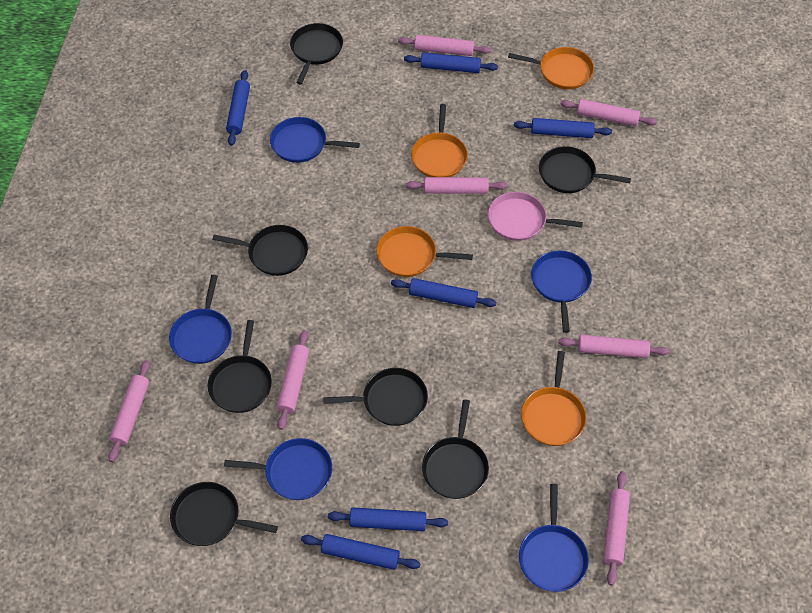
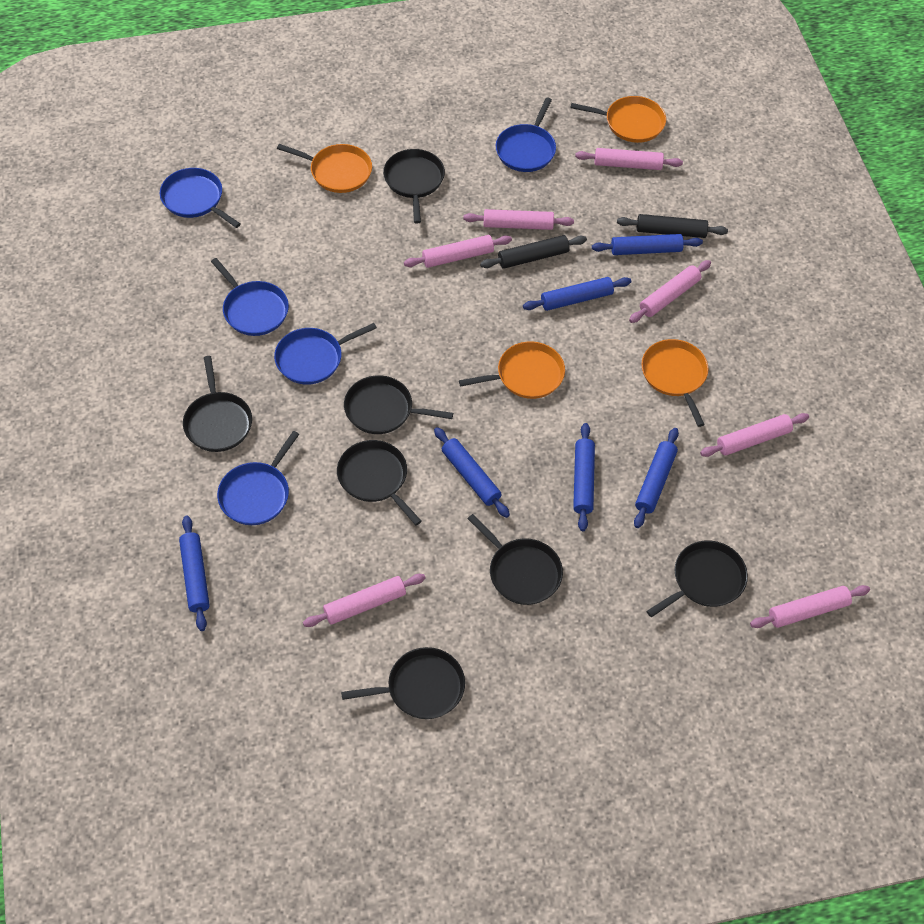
black rolling pin: 0 -> 2
pink pan: 1 -> 0

